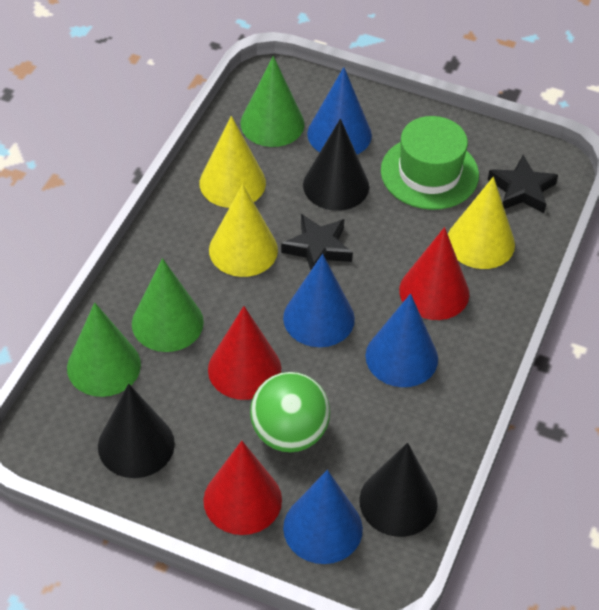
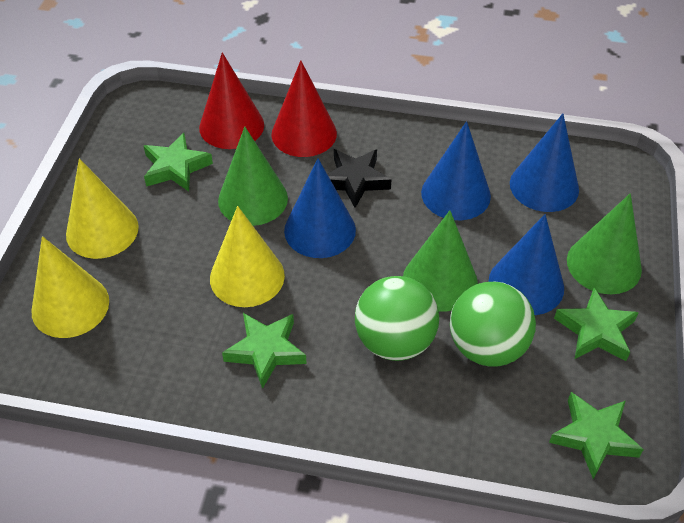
black cone: 3 -> 0
black star: 2 -> 1
green ball: 1 -> 2
green hat: 1 -> 0
green star: 0 -> 4
red cone: 3 -> 2

